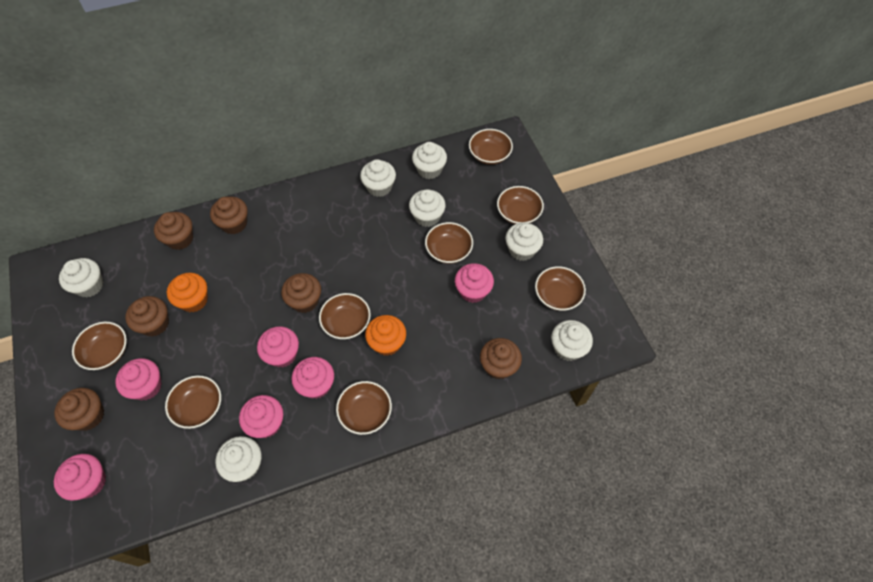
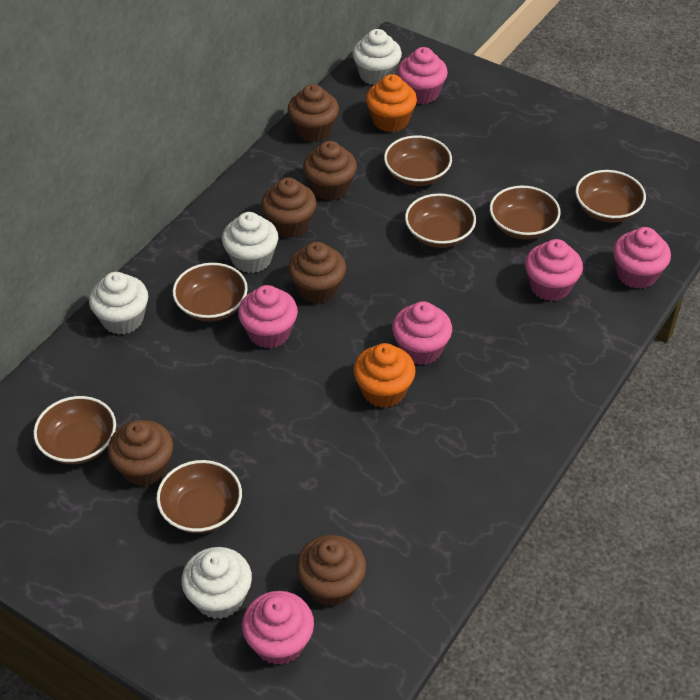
brown bowl: 8 -> 7
white cupcake: 7 -> 4

